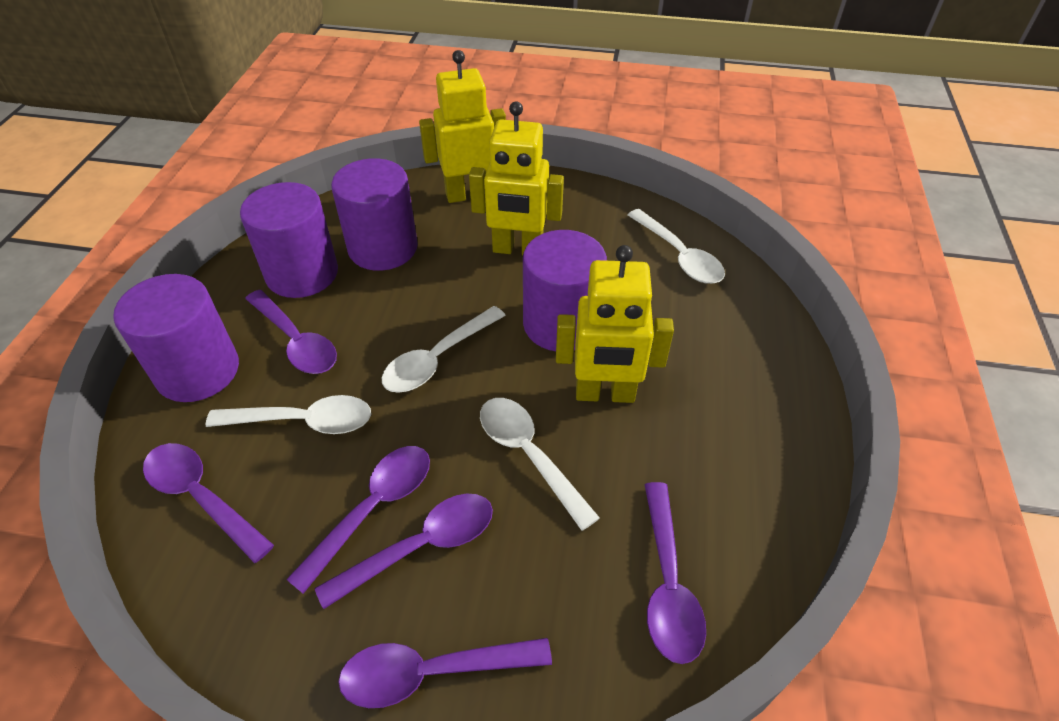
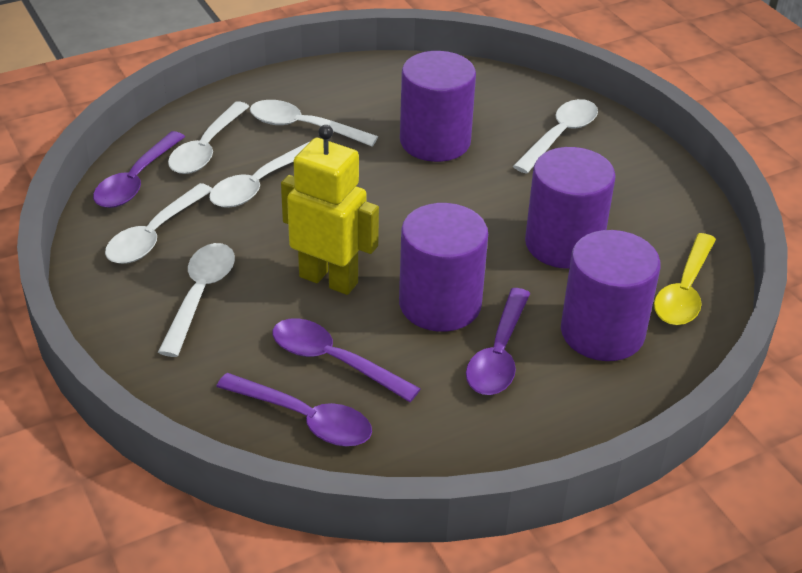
purple spoon: 6 -> 4
white spoon: 4 -> 6
yellow robot: 3 -> 1
yellow spoon: 0 -> 1

